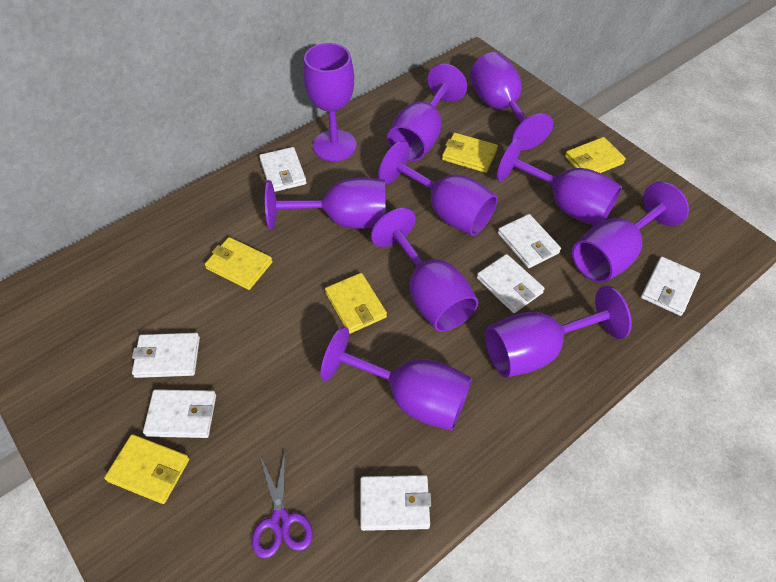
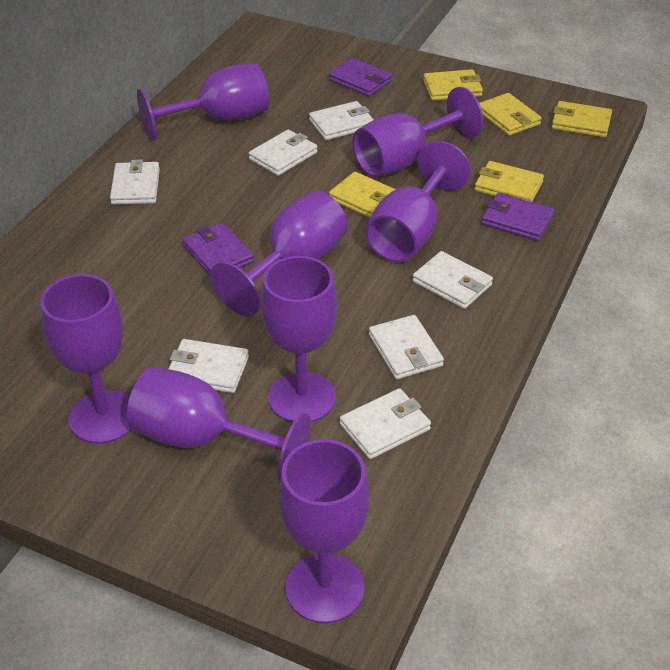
purple goblet: 10 -> 8
purple scissors: 1 -> 0
purple wallet: 0 -> 3

